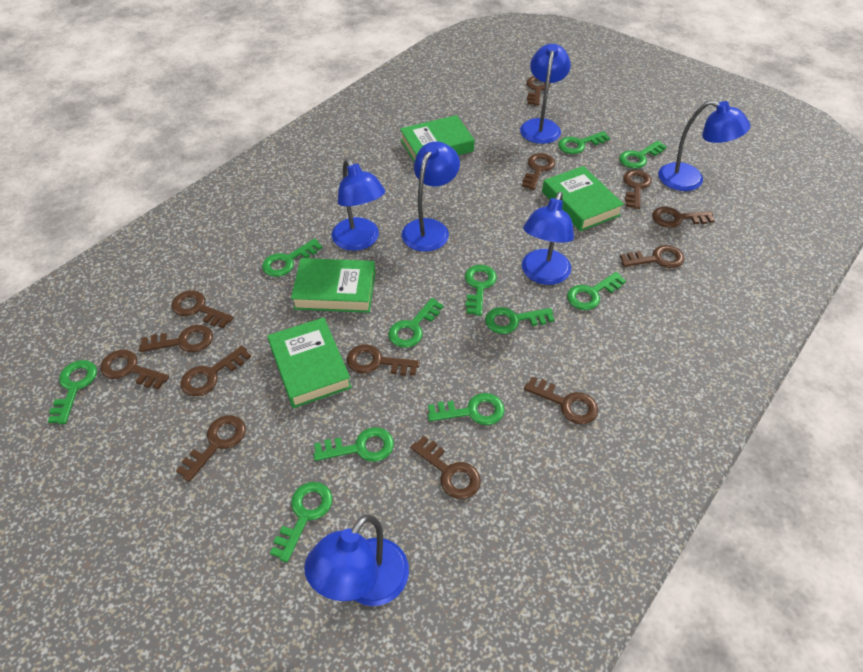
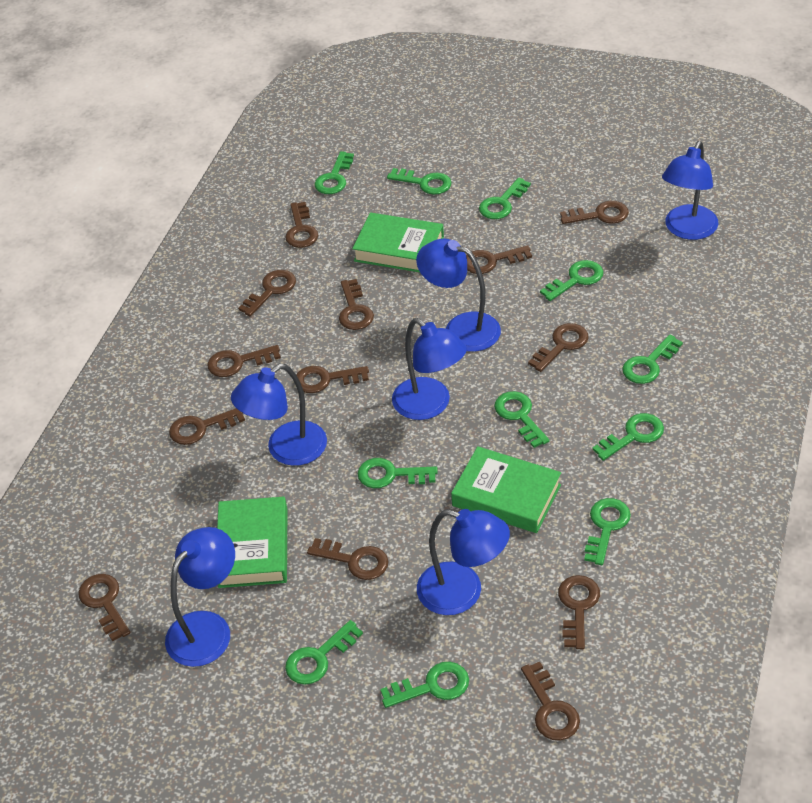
green book: 4 -> 3

